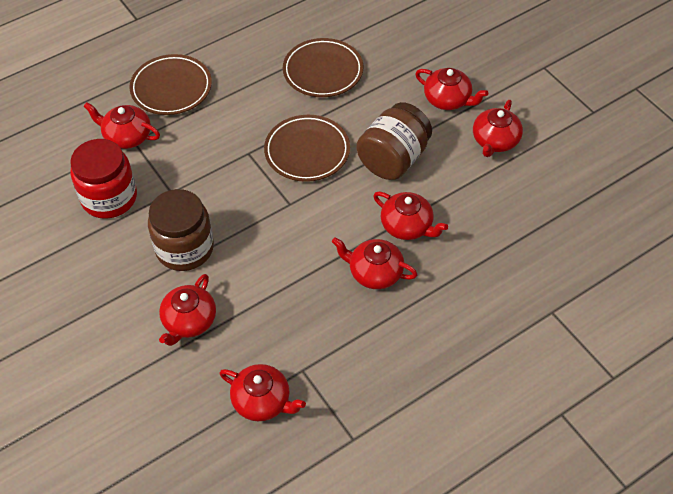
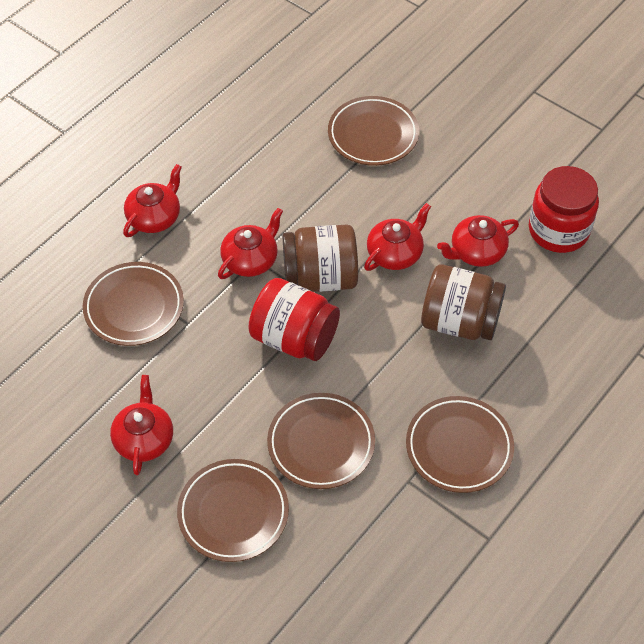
brown plate: 3 -> 5
red jar: 1 -> 2
red teapot: 7 -> 5

